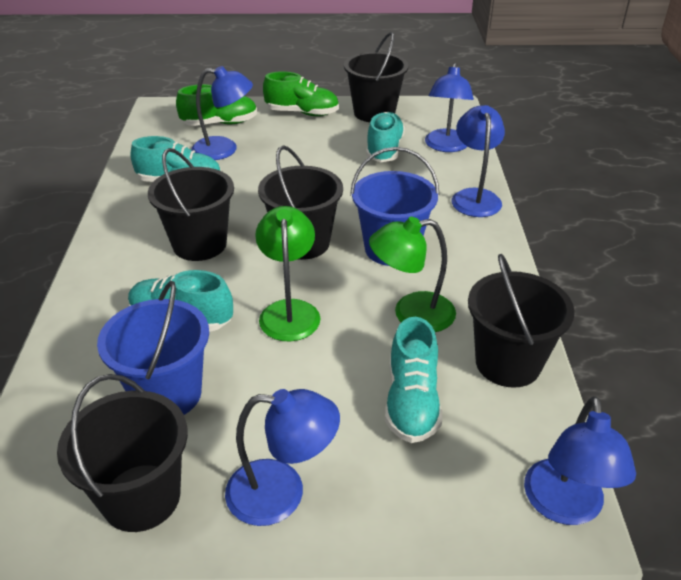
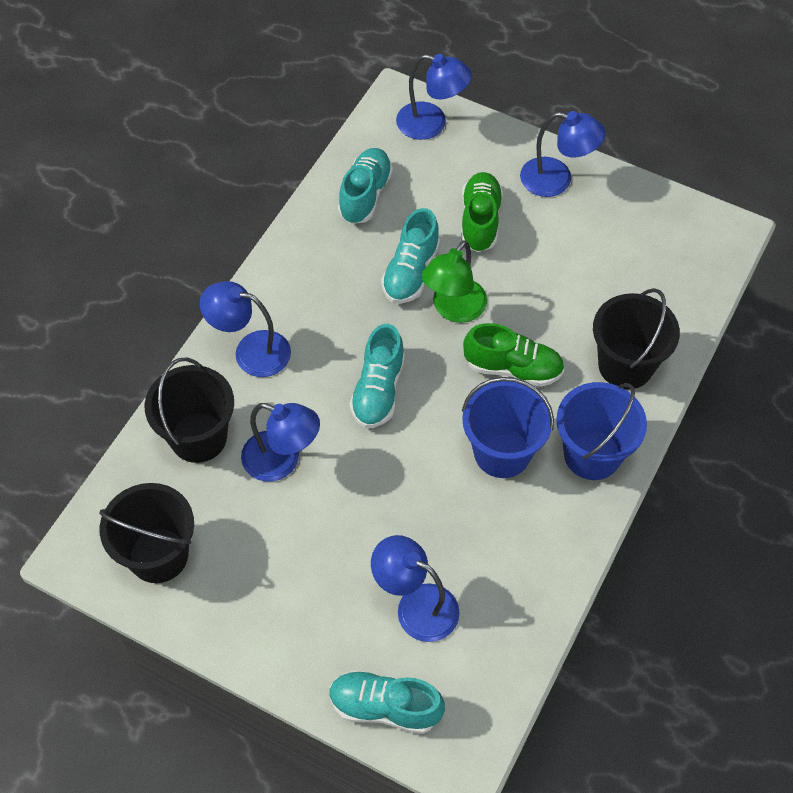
black bucket: 5 -> 3
green lamp: 2 -> 1

